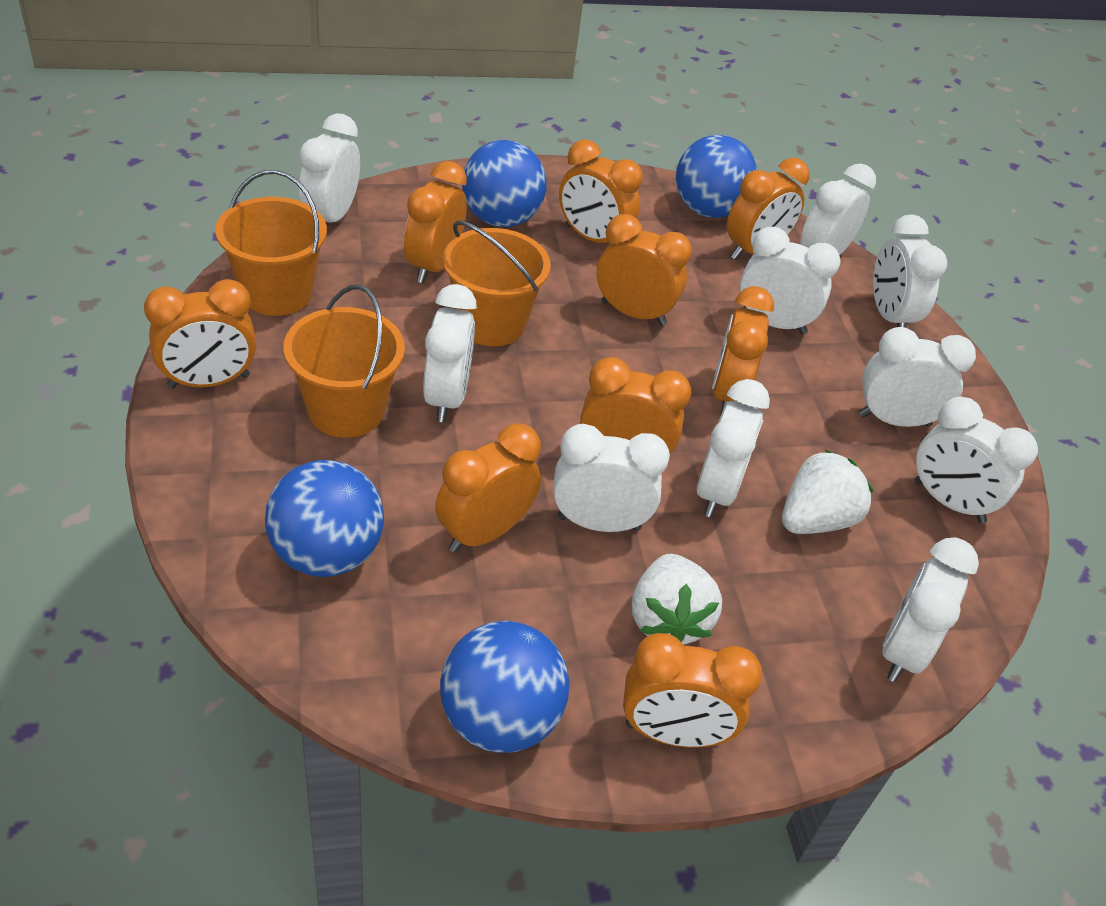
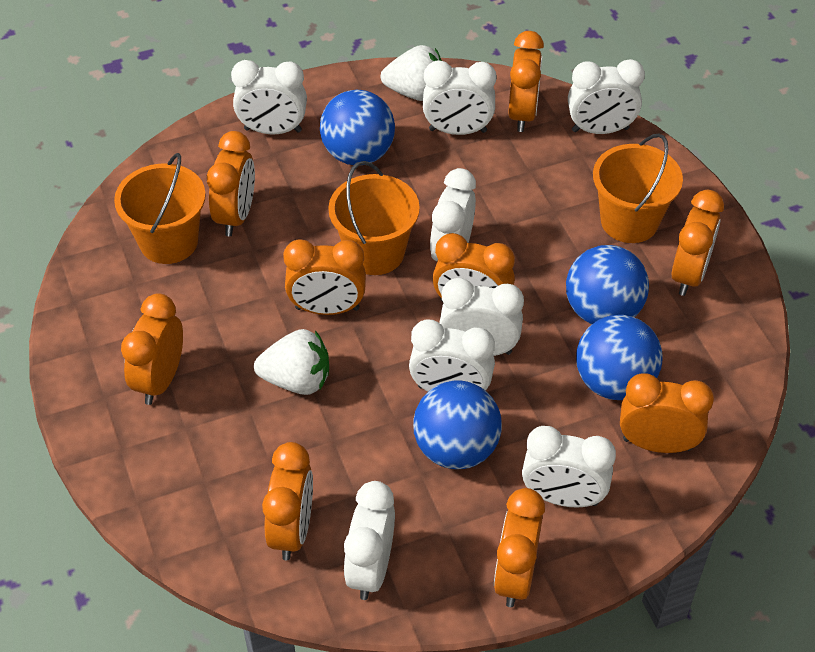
white clock: 10 -> 8

